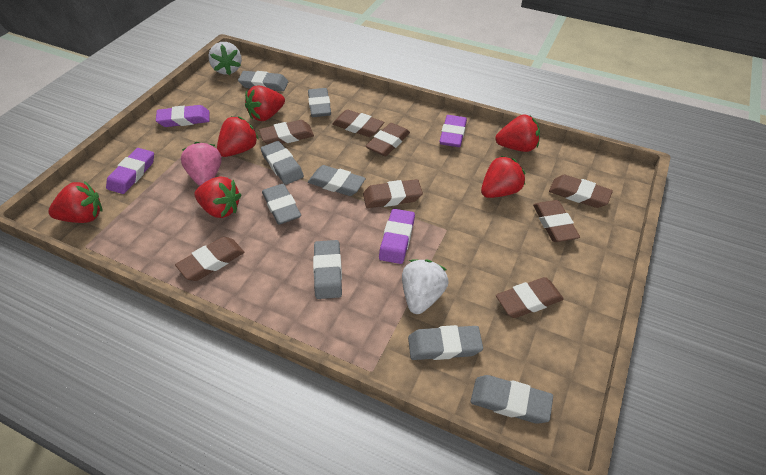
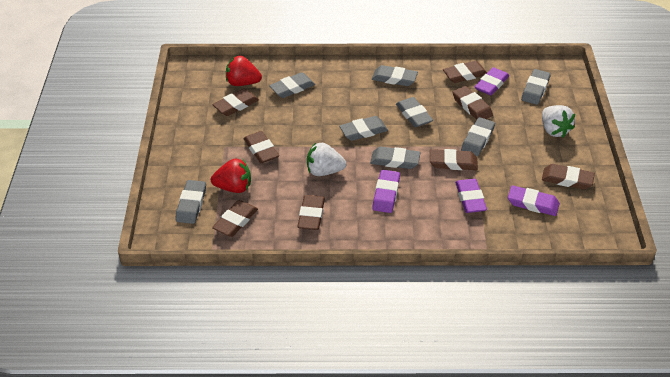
pink strawberry: 1 -> 0
red strawberry: 6 -> 2

